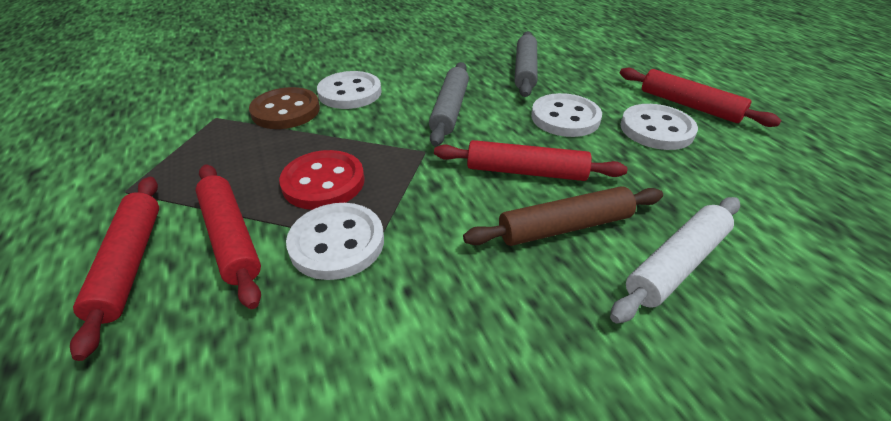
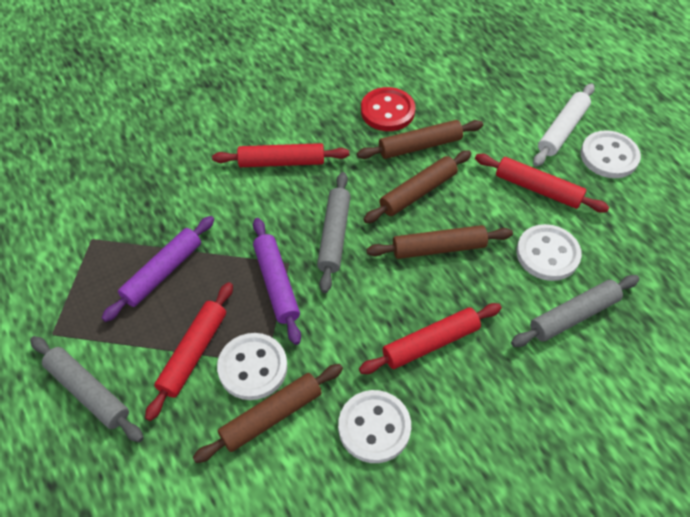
brown button: 1 -> 0
brown rolling pin: 1 -> 4
grey rolling pin: 2 -> 3
purple rolling pin: 0 -> 2

